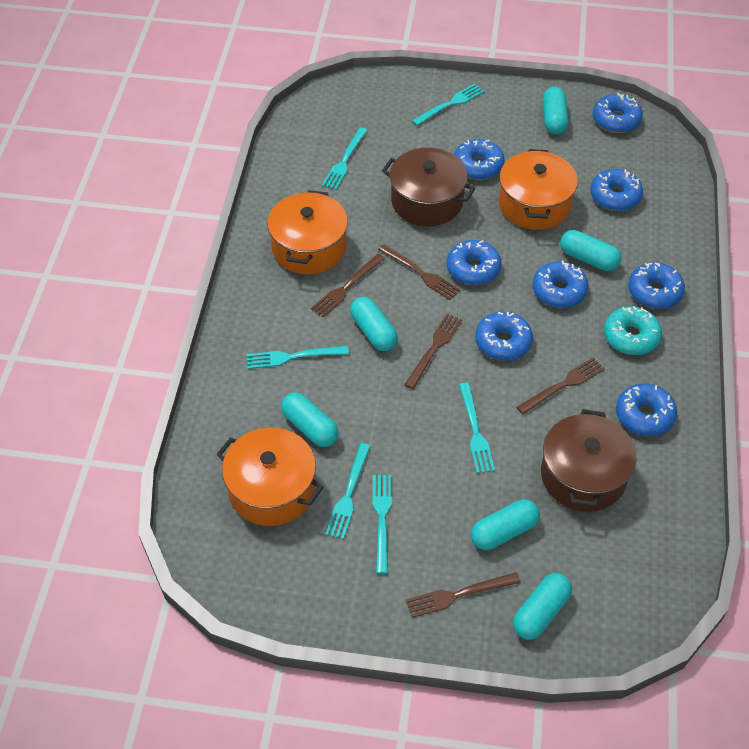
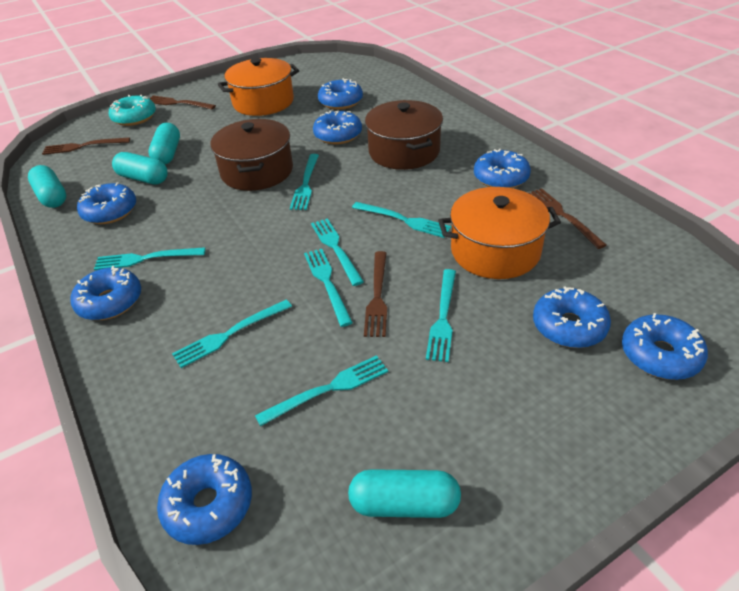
brown fork: 5 -> 4
orange pot: 3 -> 2
turquoise capsule: 6 -> 4
turquoise fork: 6 -> 8

